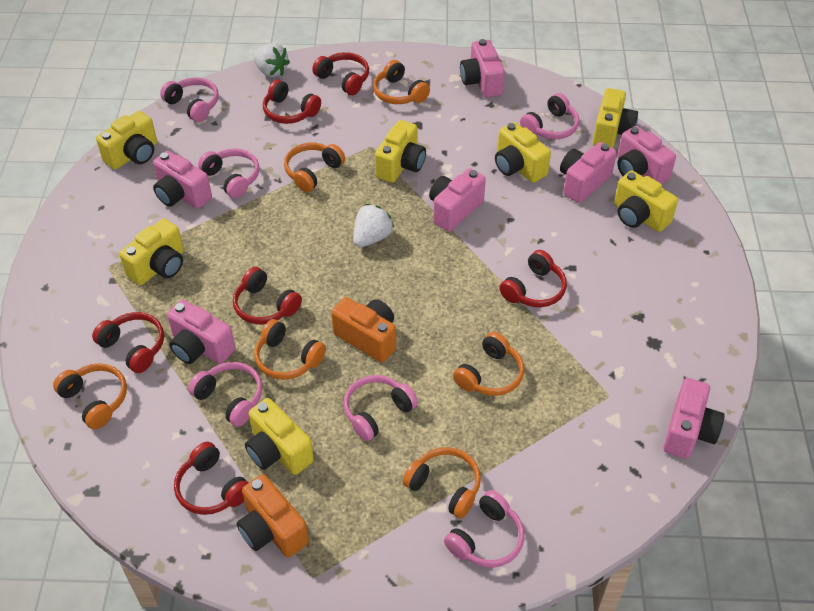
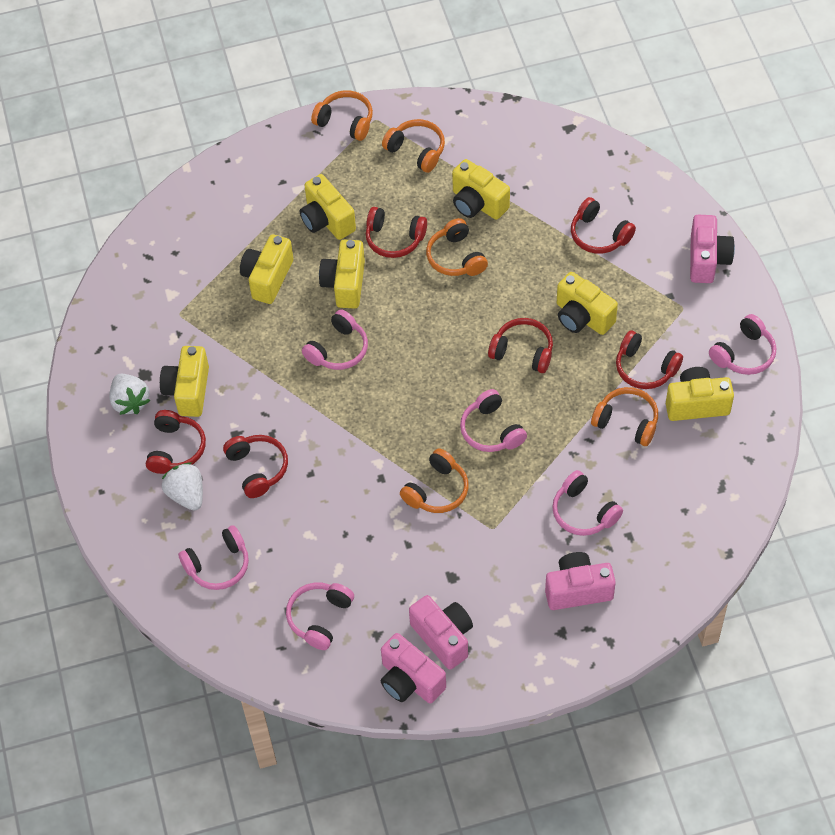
orange camera: 2 -> 0
orange headphones: 6 -> 5
pink camera: 7 -> 4

